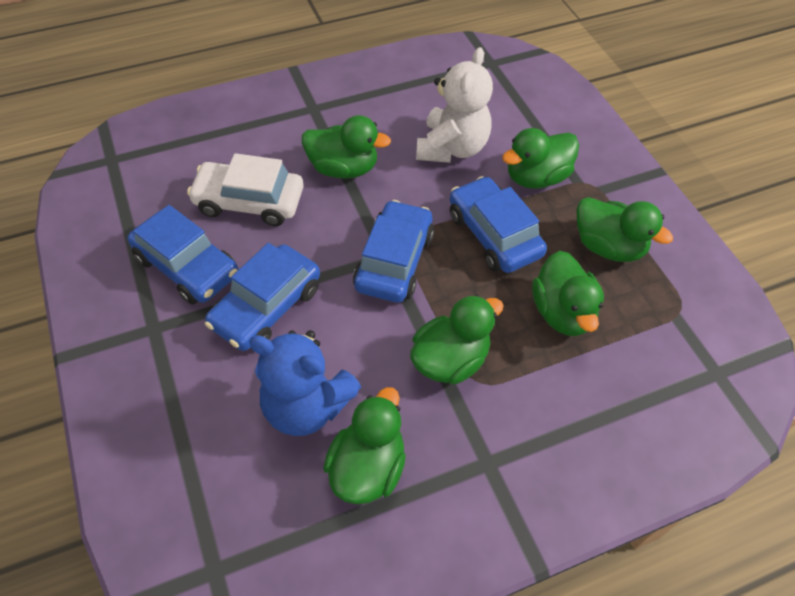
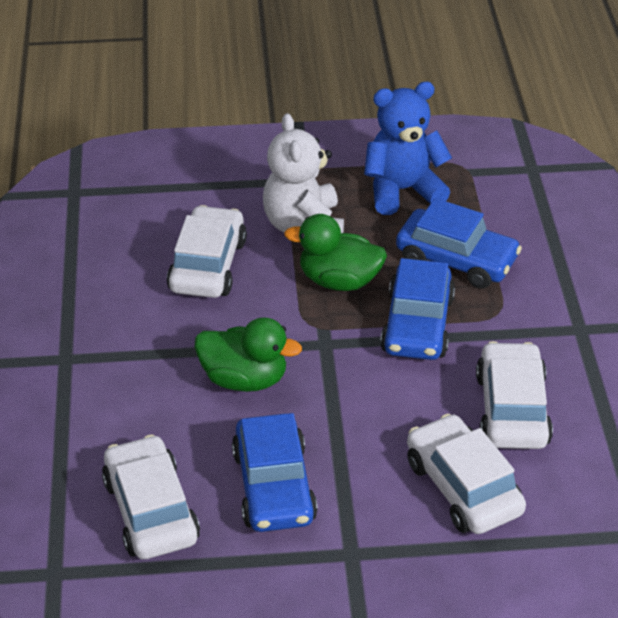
blue car: 4 -> 3
green duck: 6 -> 2
white car: 1 -> 4

